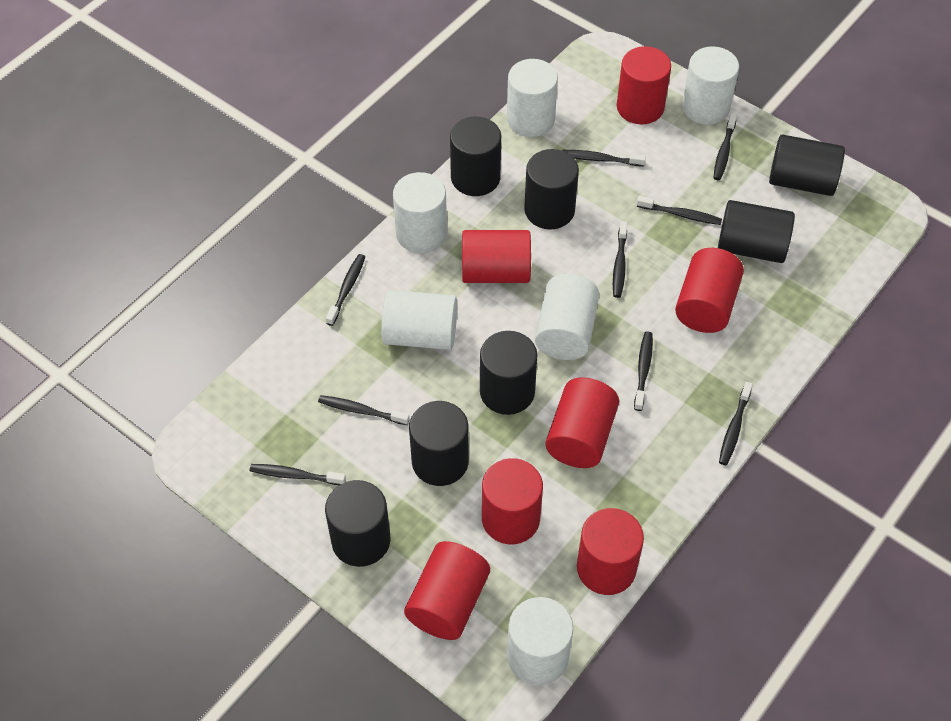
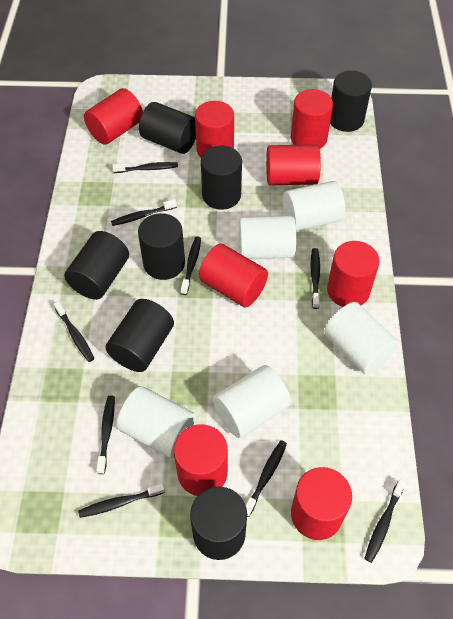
red cylinder: 7 -> 8
white cylinder: 6 -> 5

